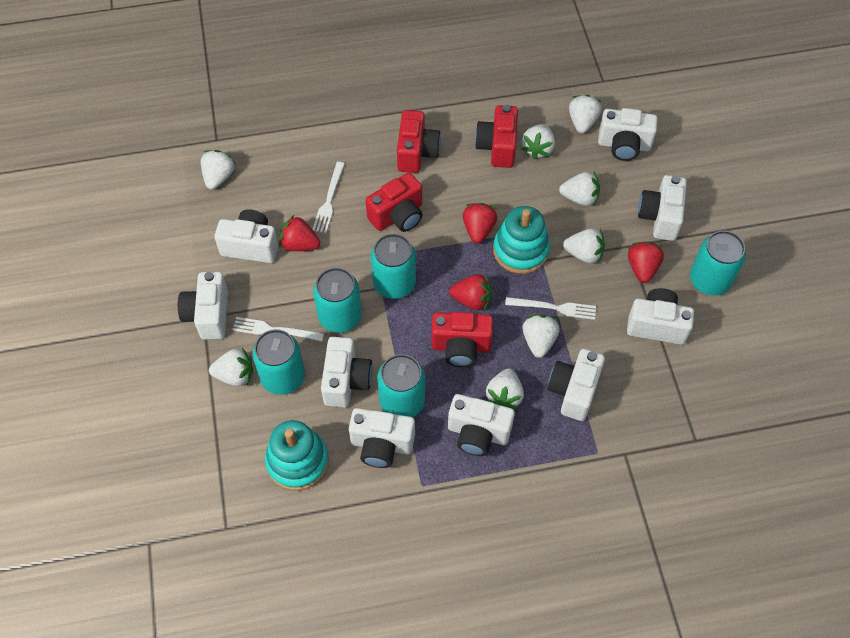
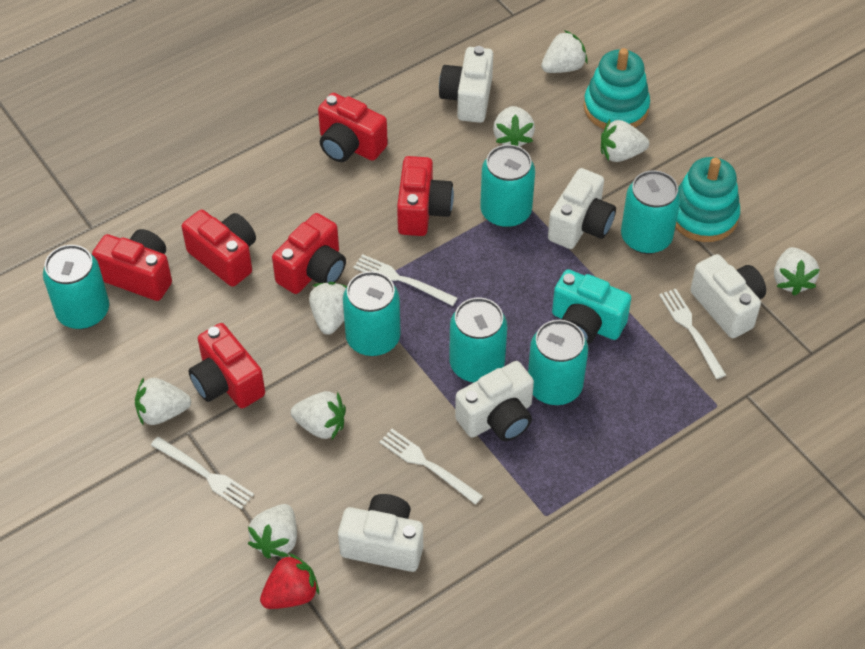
red camera: 4 -> 6
red strawberry: 4 -> 1
turquoise camera: 0 -> 1
turquoise can: 5 -> 6
white camera: 9 -> 5
white fork: 3 -> 4

